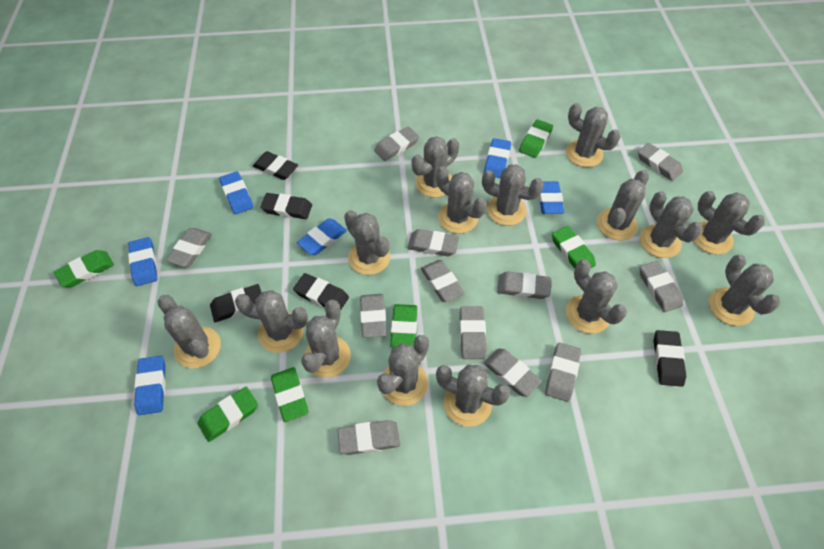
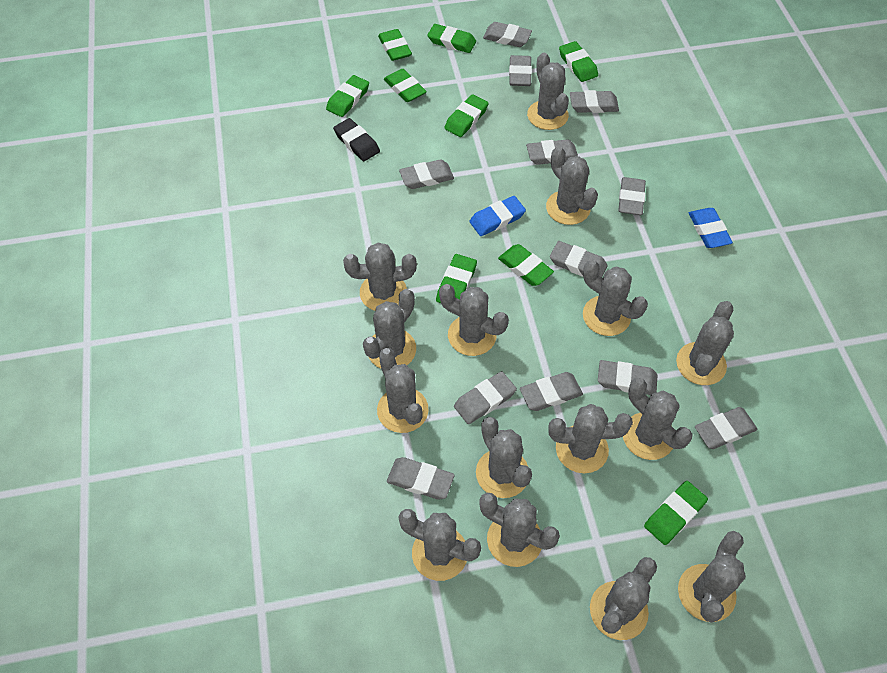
black eraser: 5 -> 1
blue eraser: 6 -> 2
green eraser: 6 -> 9

